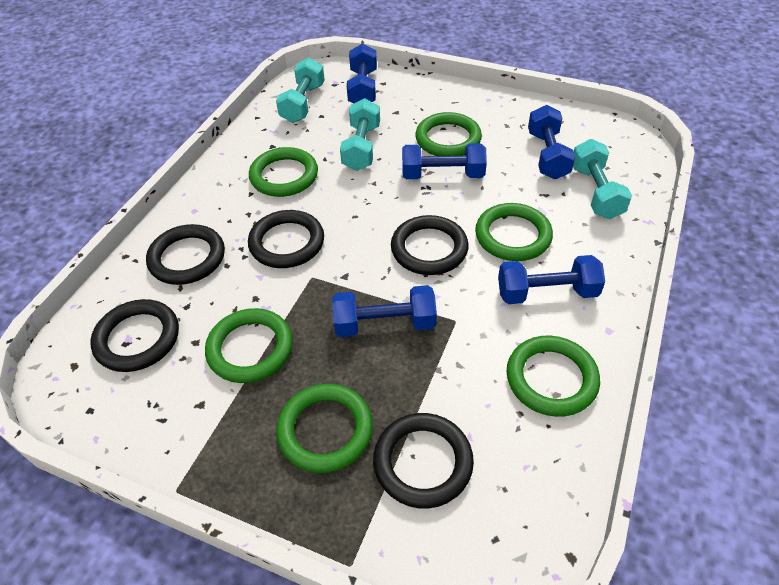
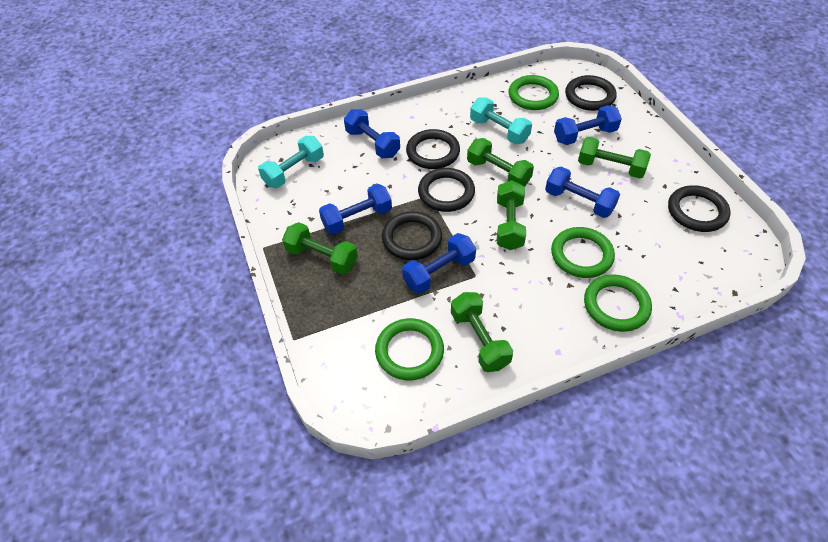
green dumbbell: 0 -> 5
green ring: 6 -> 4
turquoise dumbbell: 3 -> 2

